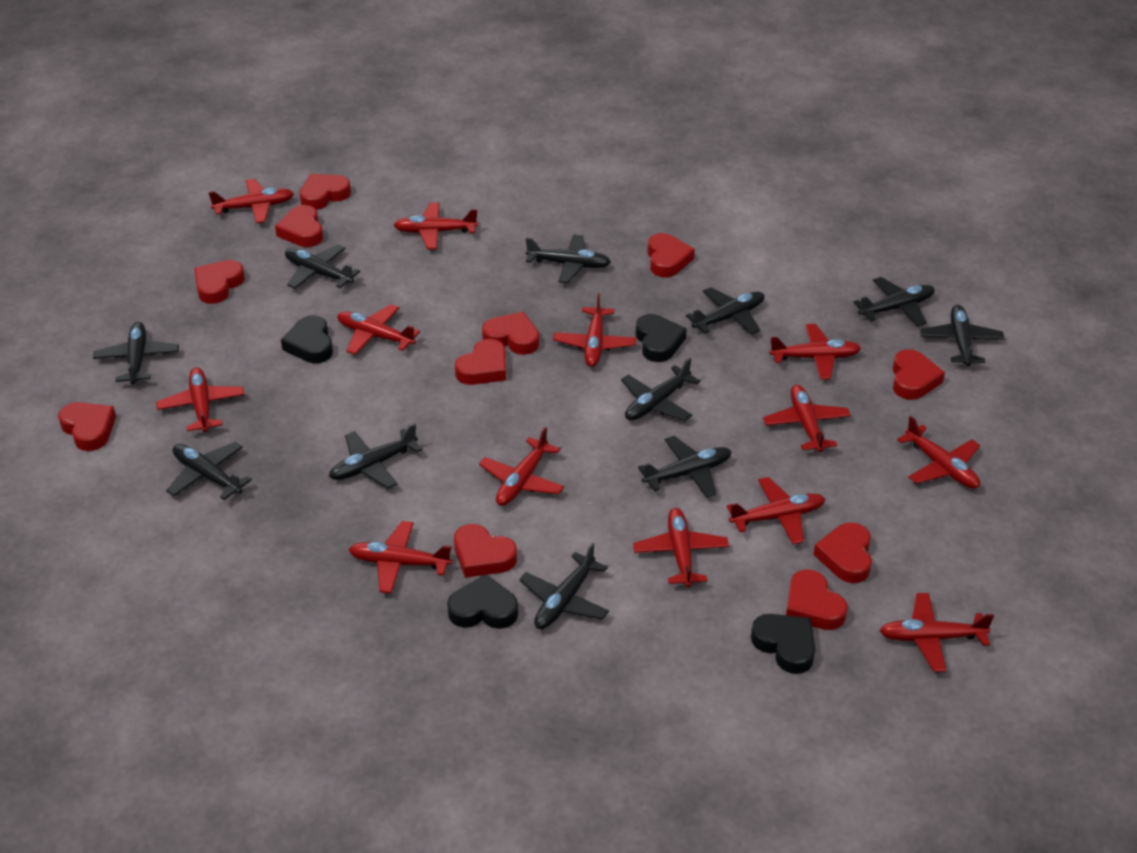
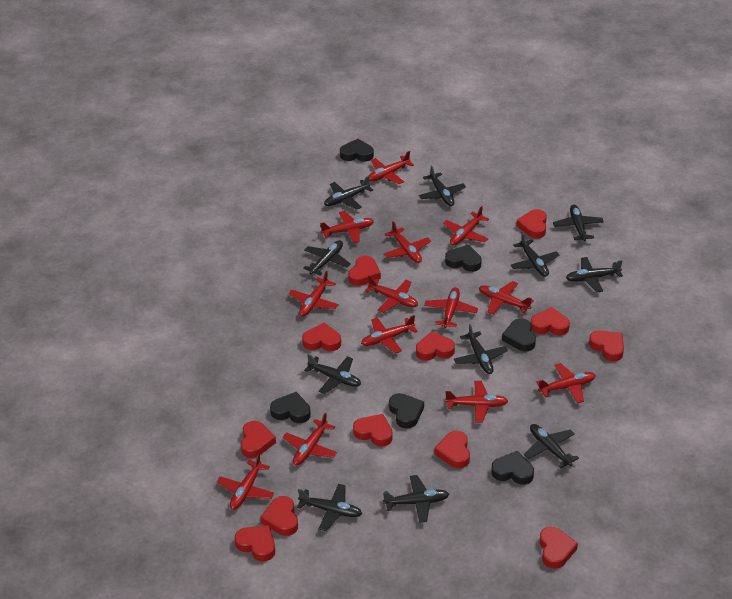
black heart: 4 -> 6
red heart: 11 -> 12

